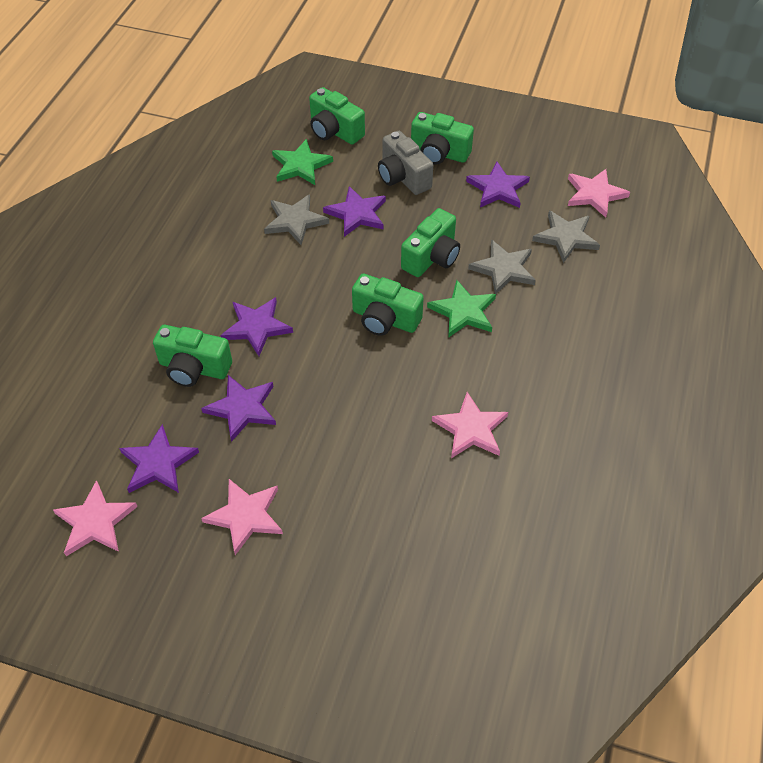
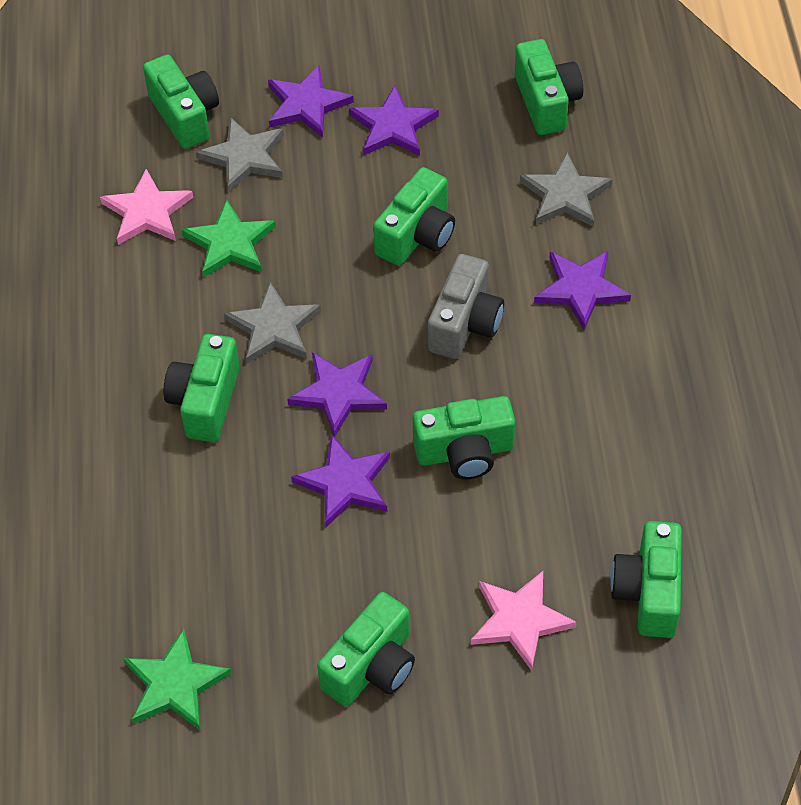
green camera: 5 -> 7
pink star: 4 -> 2

